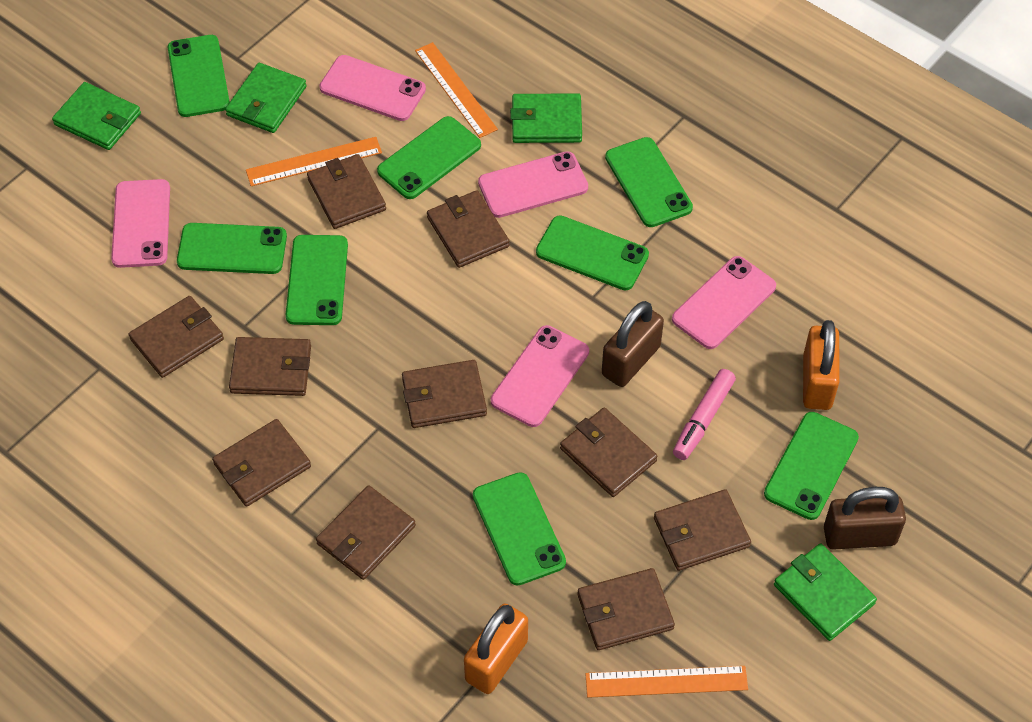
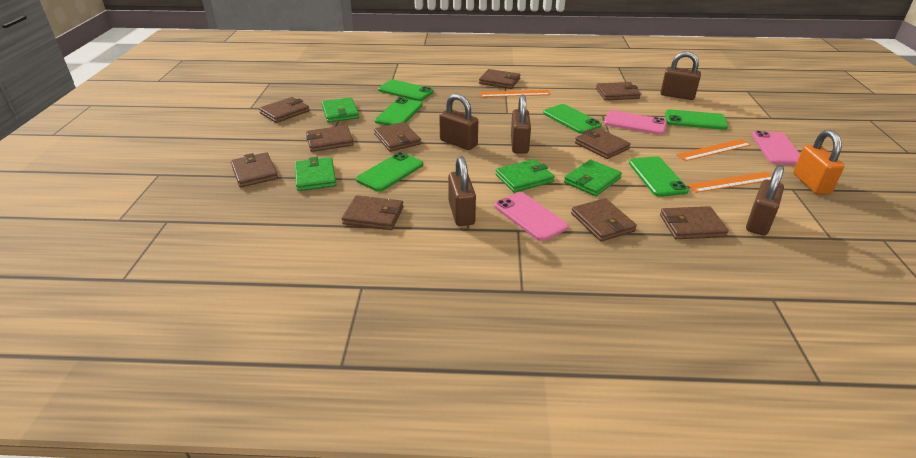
brown padlock: 2 -> 5
green phone: 8 -> 6
orange padlock: 2 -> 1
pink marker: 1 -> 0
pink phone: 5 -> 3

